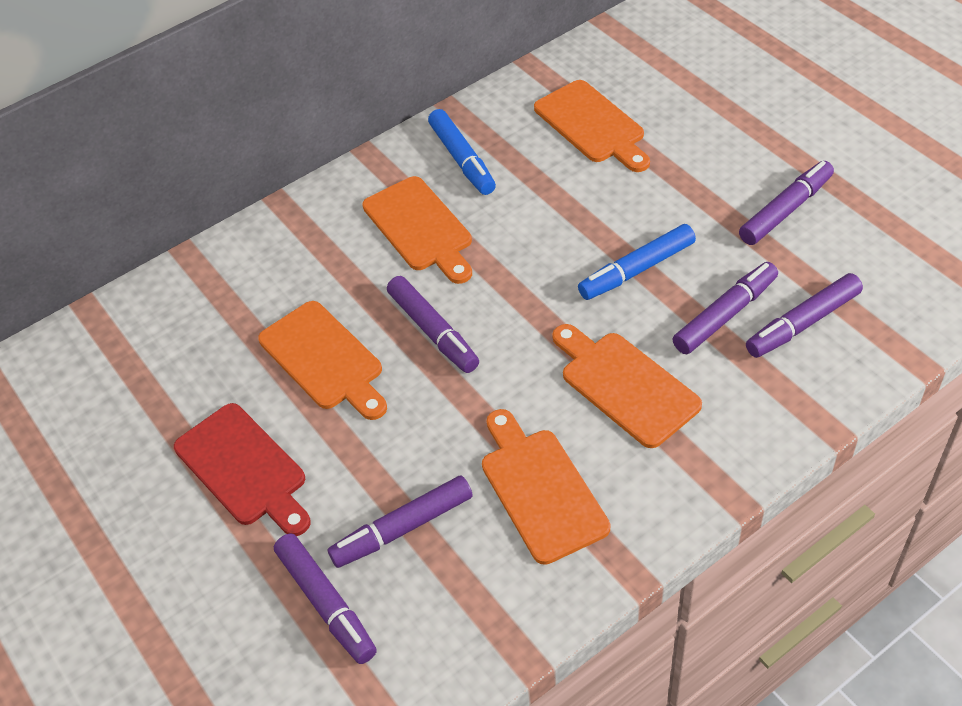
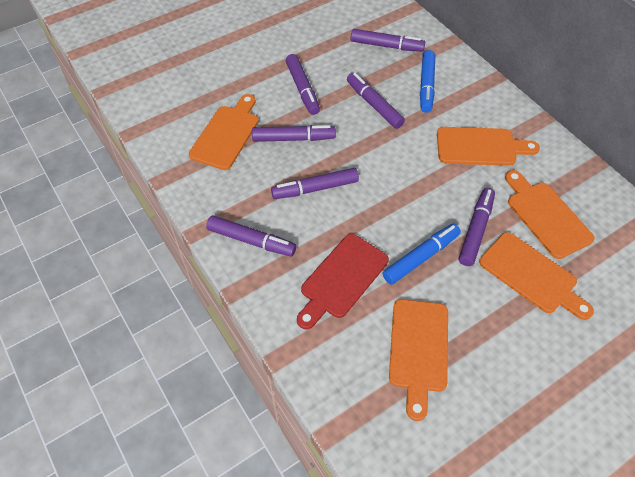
purple marker: 6 -> 7

